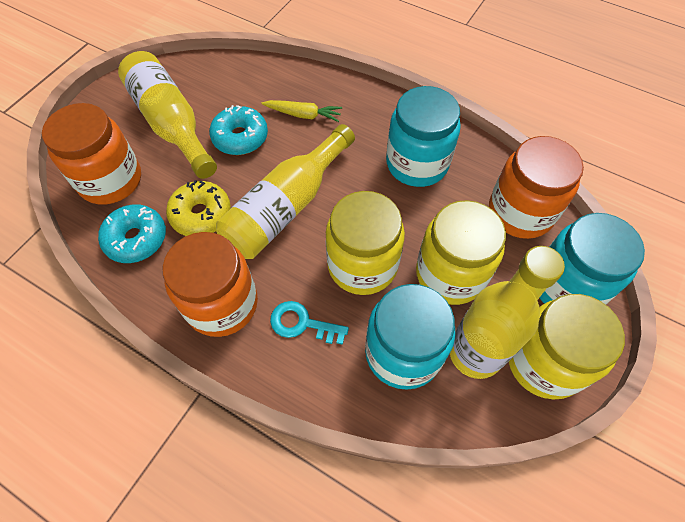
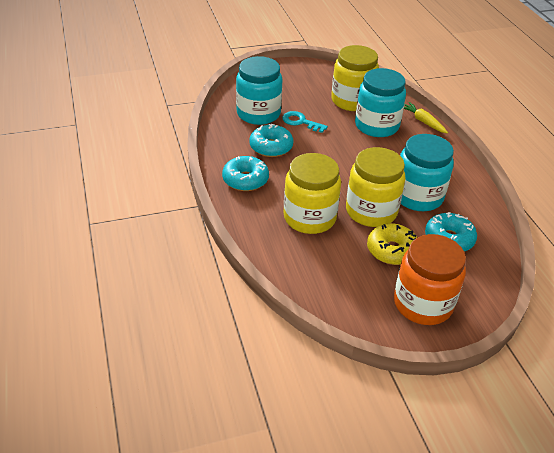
orange jar: 3 -> 1
turquoise donut: 2 -> 3
yellow bottle: 3 -> 0

